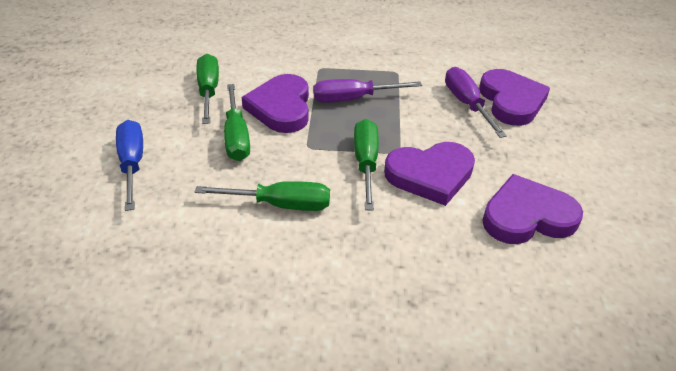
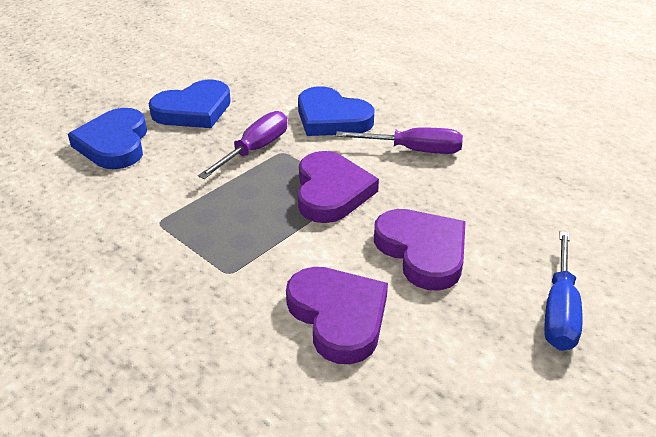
blue heart: 0 -> 3
green screwdriver: 4 -> 0
purple heart: 4 -> 3

